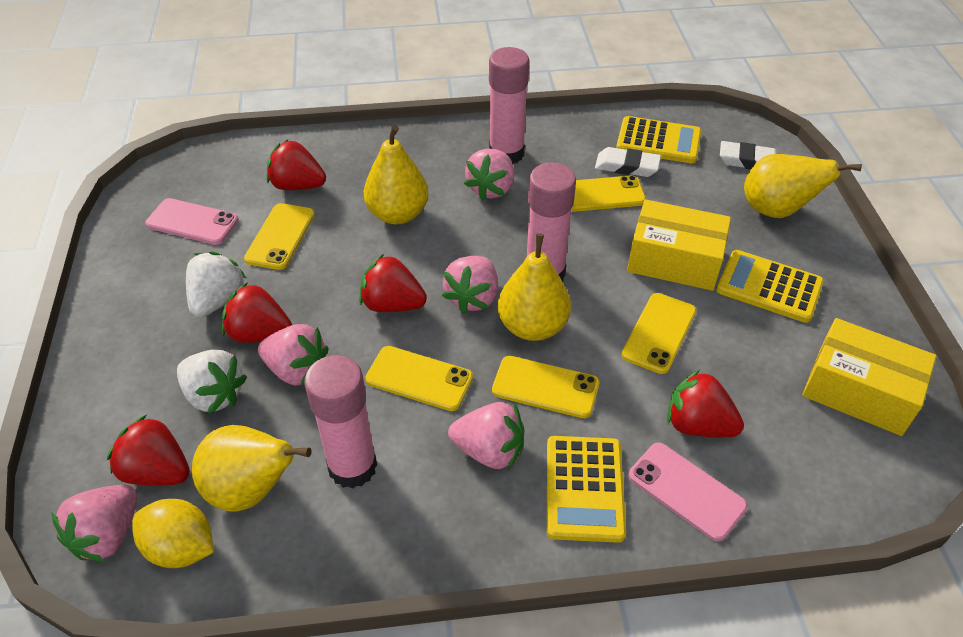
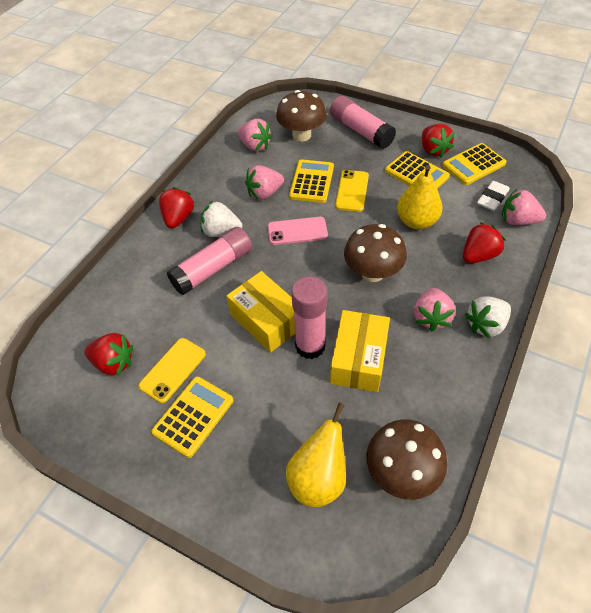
brown mushroom: 0 -> 3
pink phone: 2 -> 1
pink strawberry: 5 -> 4
red strawberry: 5 -> 4
white eraser: 2 -> 1
yellow calculator: 3 -> 4
yellow lemon: 1 -> 0
yellow pear: 4 -> 2
yellow phone: 5 -> 2

